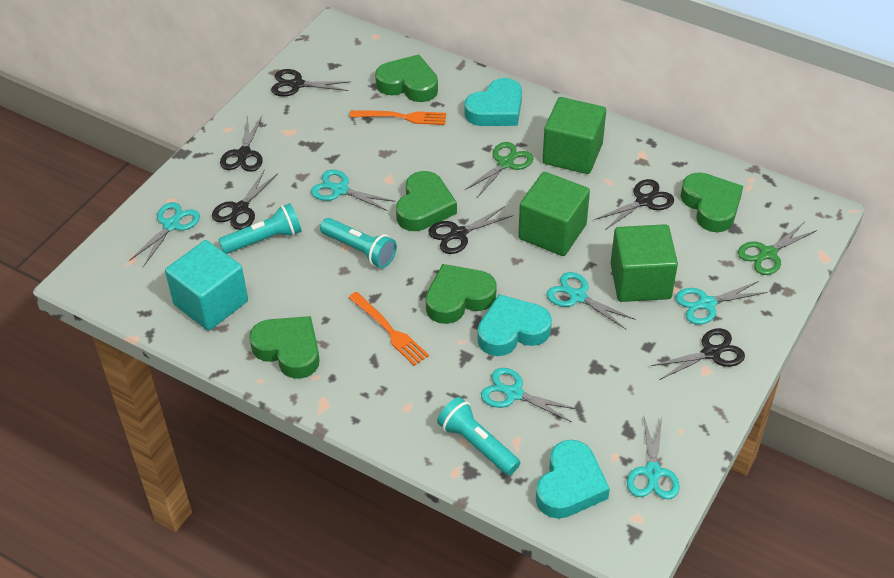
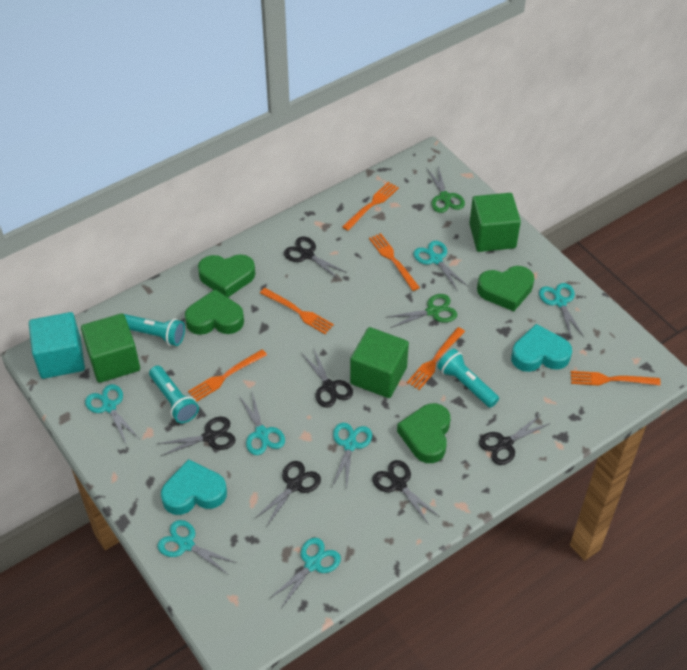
green heart: 5 -> 4
orange fork: 2 -> 6
turquoise heart: 3 -> 2
turquoise scissors: 6 -> 7

